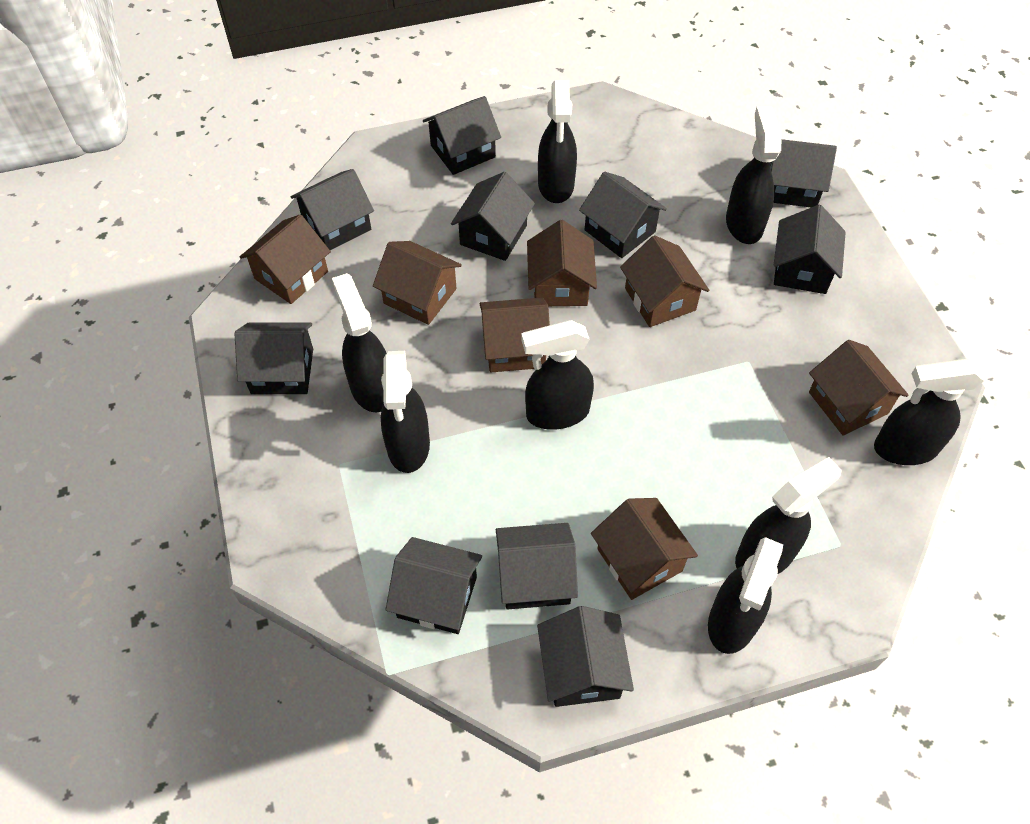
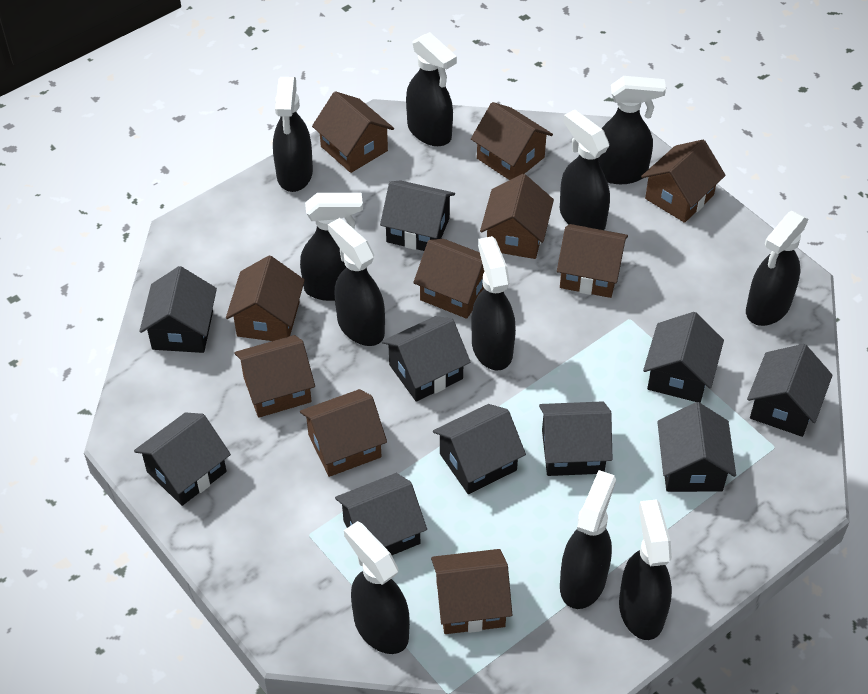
black spray bottle: 8 -> 11
brown house: 7 -> 10

